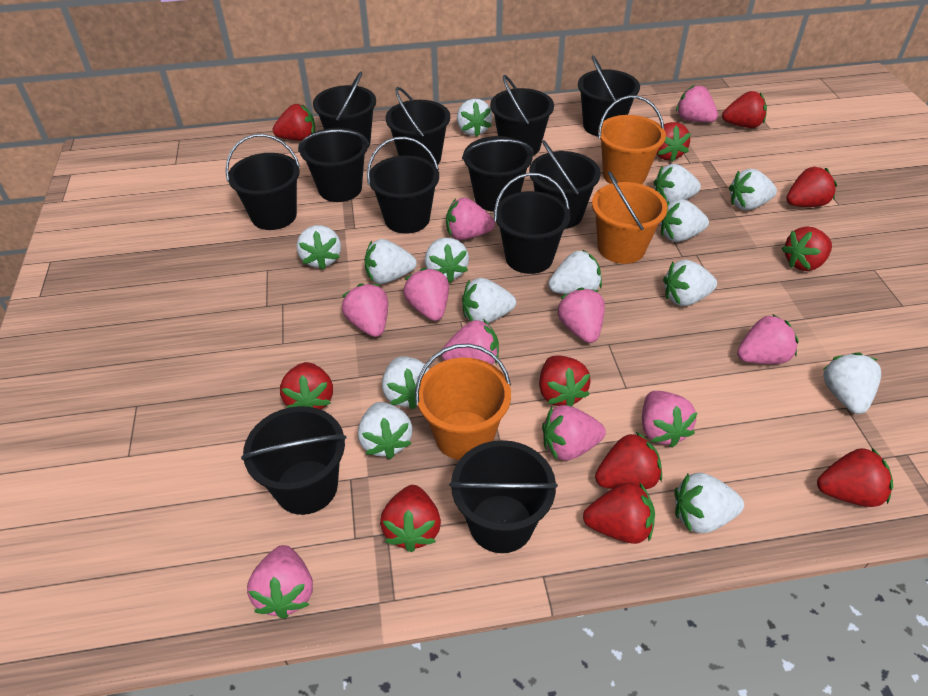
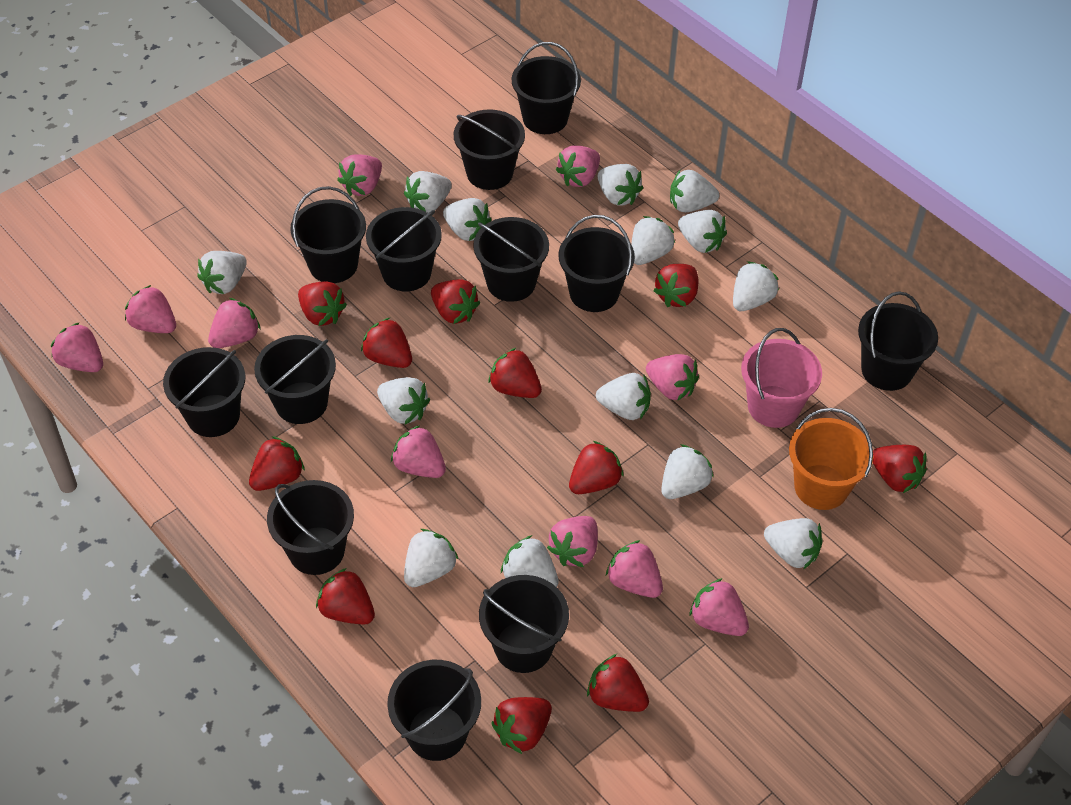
orange bucket: 3 -> 1
pink bucket: 0 -> 1

